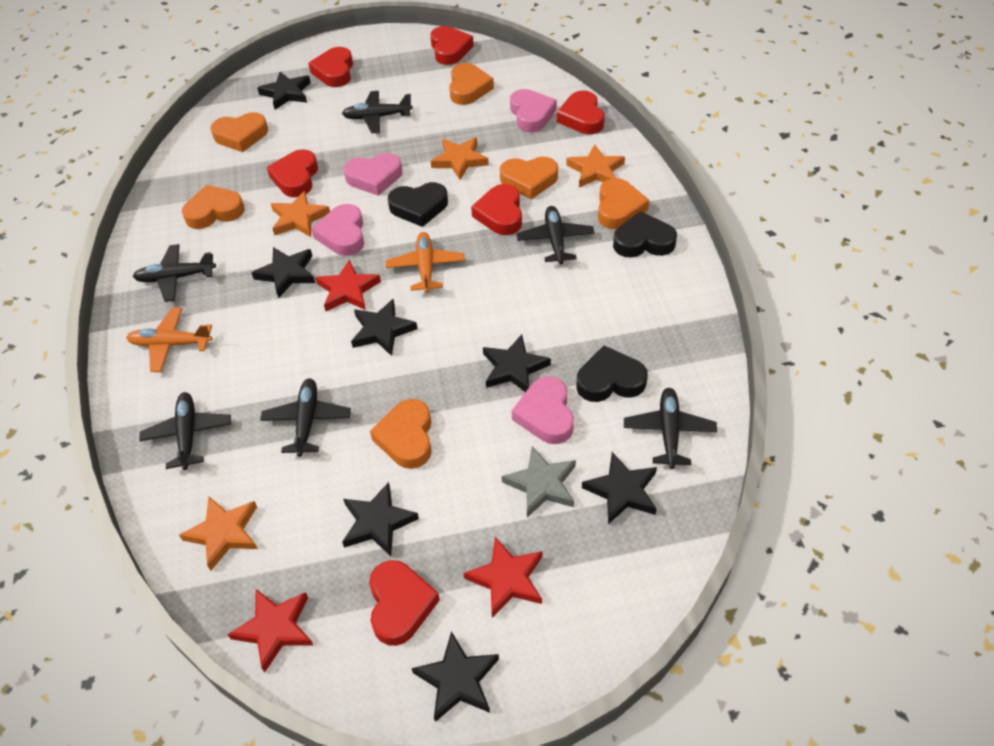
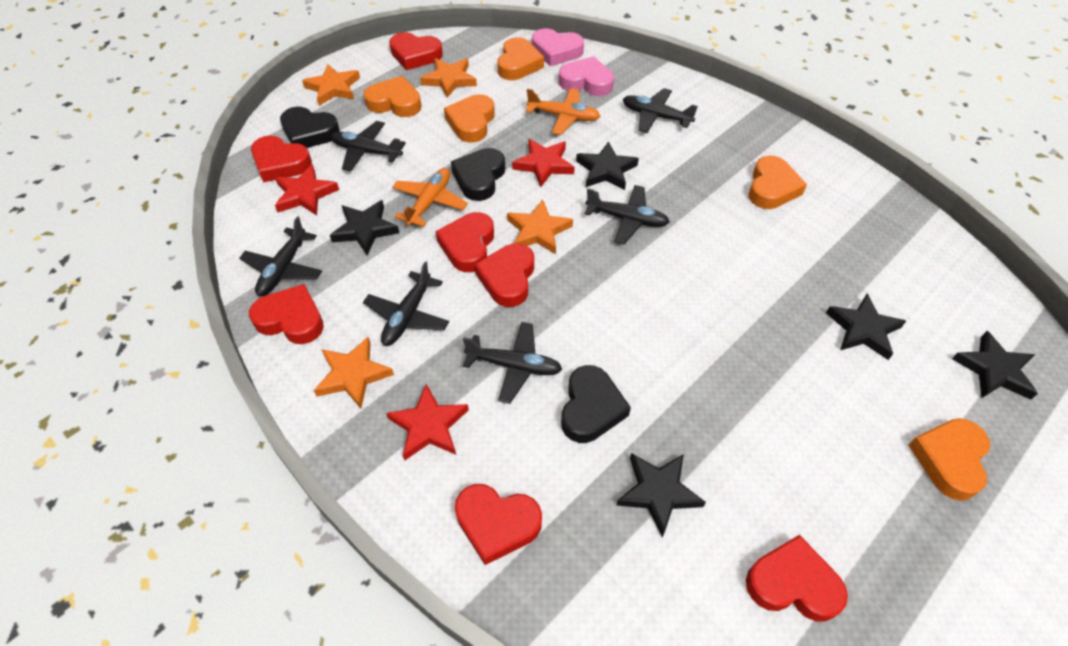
black star: 7 -> 5
grey star: 1 -> 0
orange heart: 6 -> 5
pink heart: 4 -> 2
red heart: 6 -> 7

